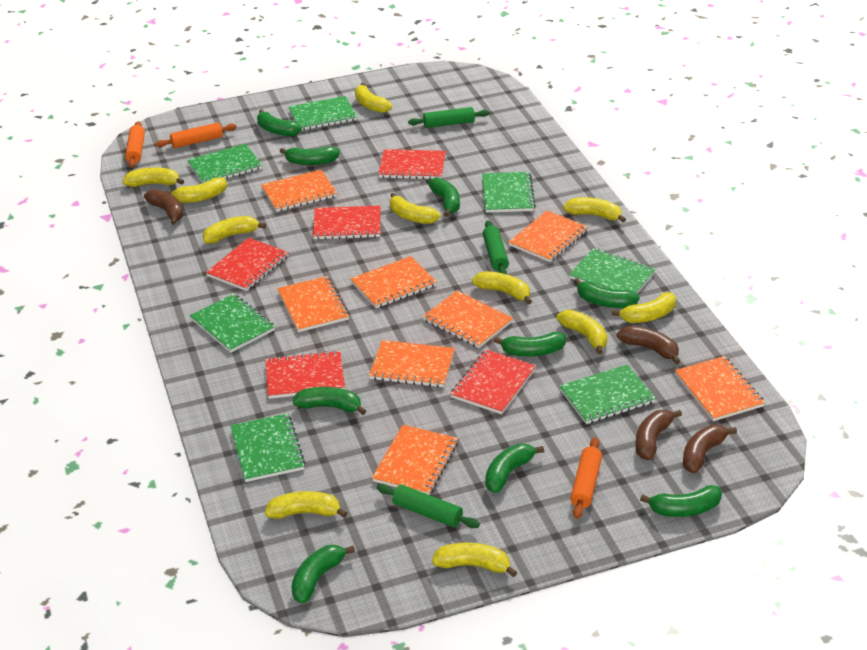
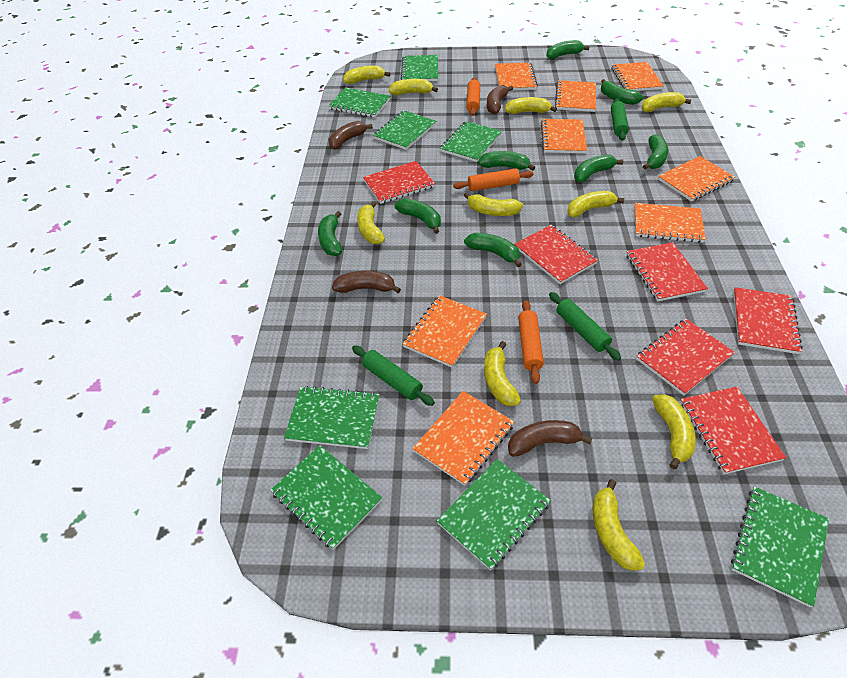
green banana: 9 -> 8
green notebook: 7 -> 8
red notebook: 5 -> 6
yellow banana: 11 -> 10

